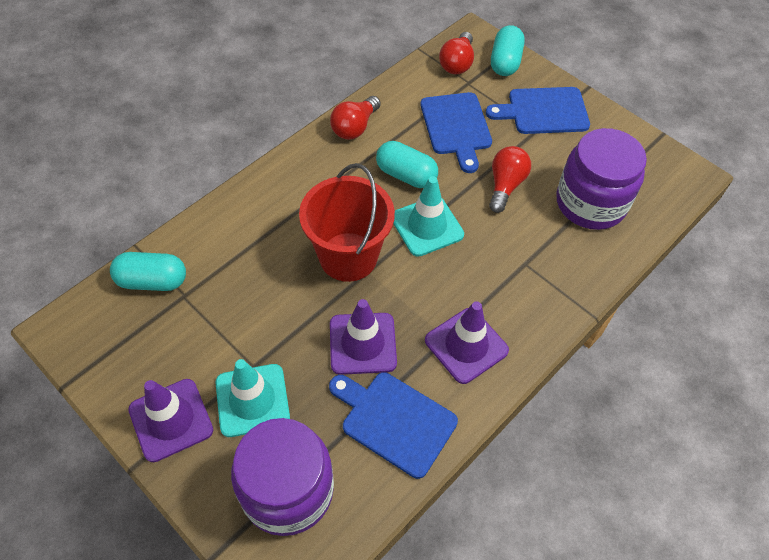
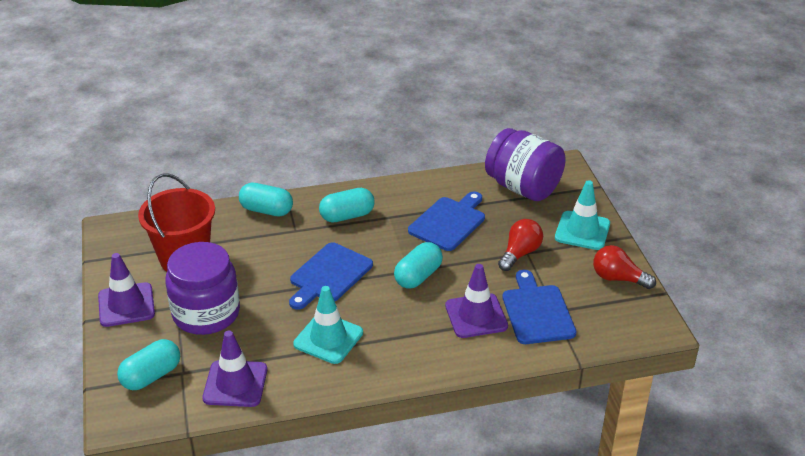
red light bulb: 3 -> 2
turquoise capsule: 3 -> 4

